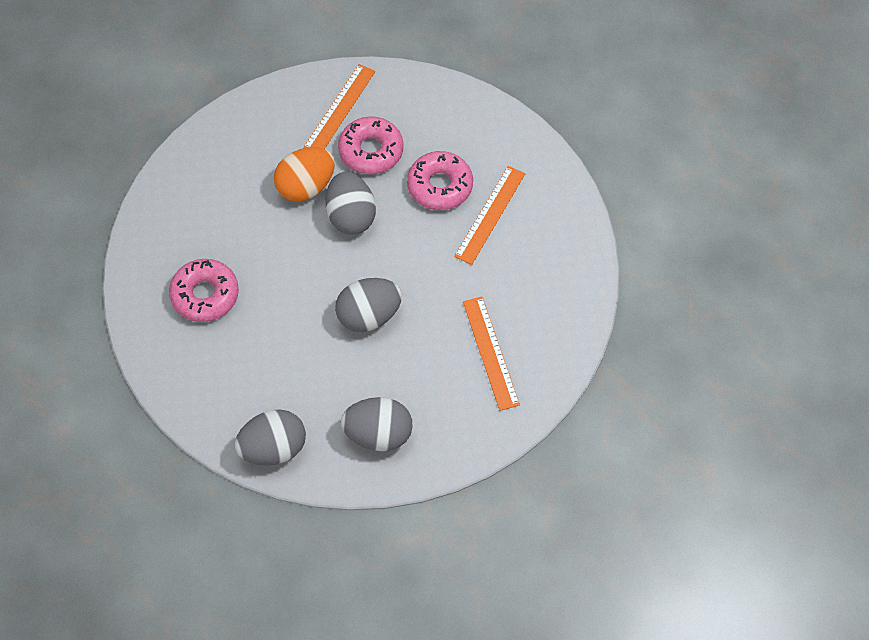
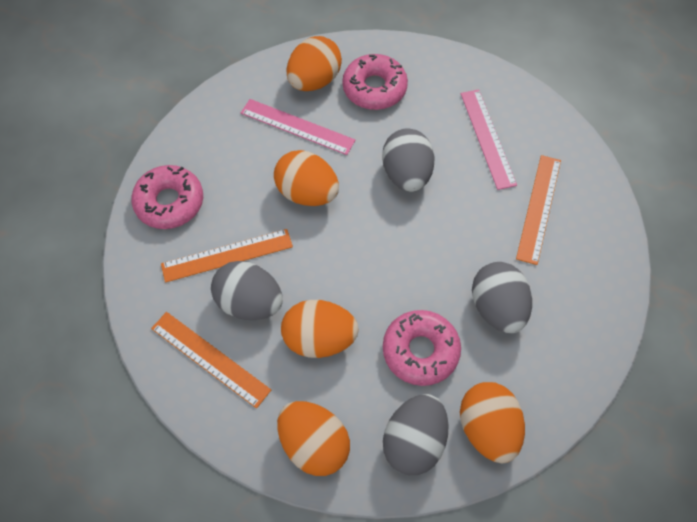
orange egg: 1 -> 5
pink ruler: 0 -> 2

